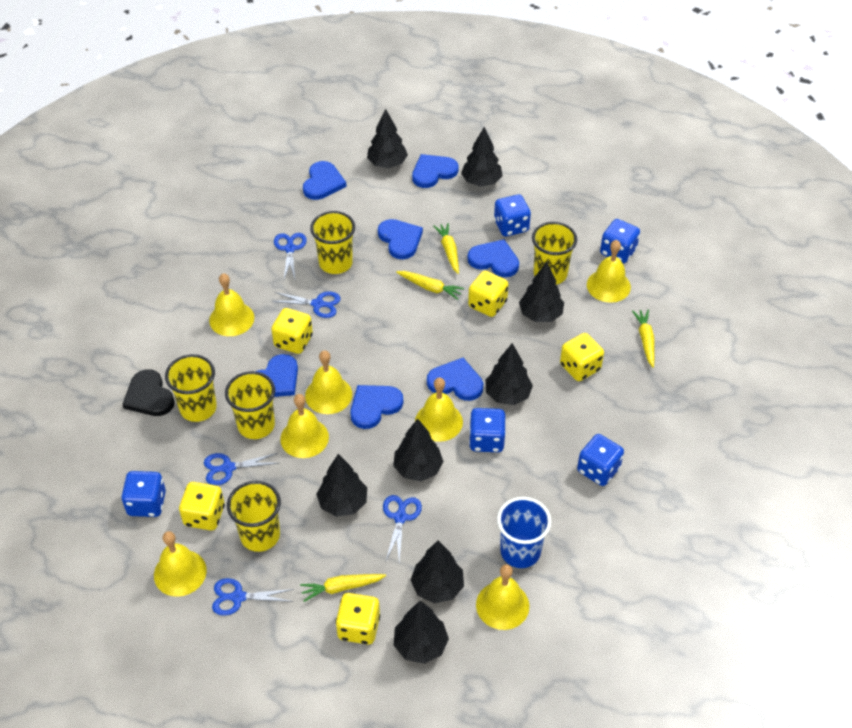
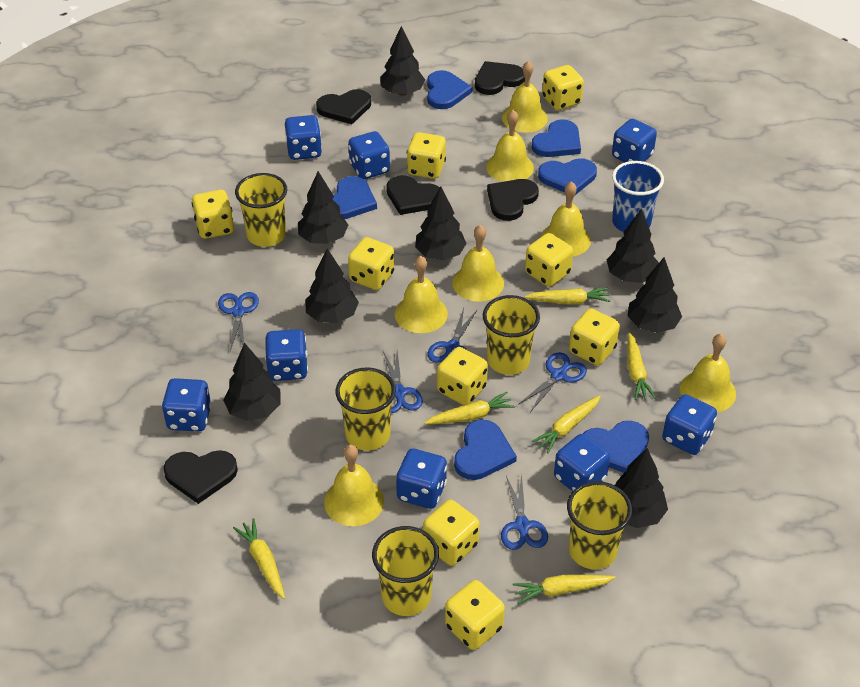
black heart: 1 -> 5
blue dice: 5 -> 8
blue heart: 7 -> 6
yellow carrot: 4 -> 6
yellow dice: 5 -> 9

